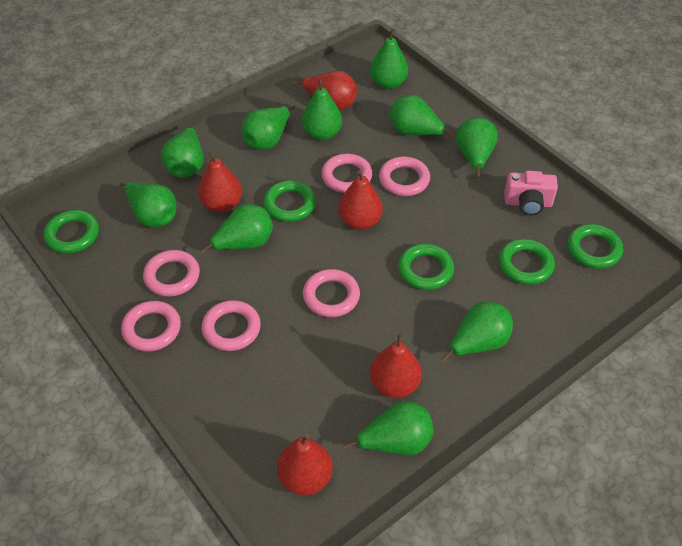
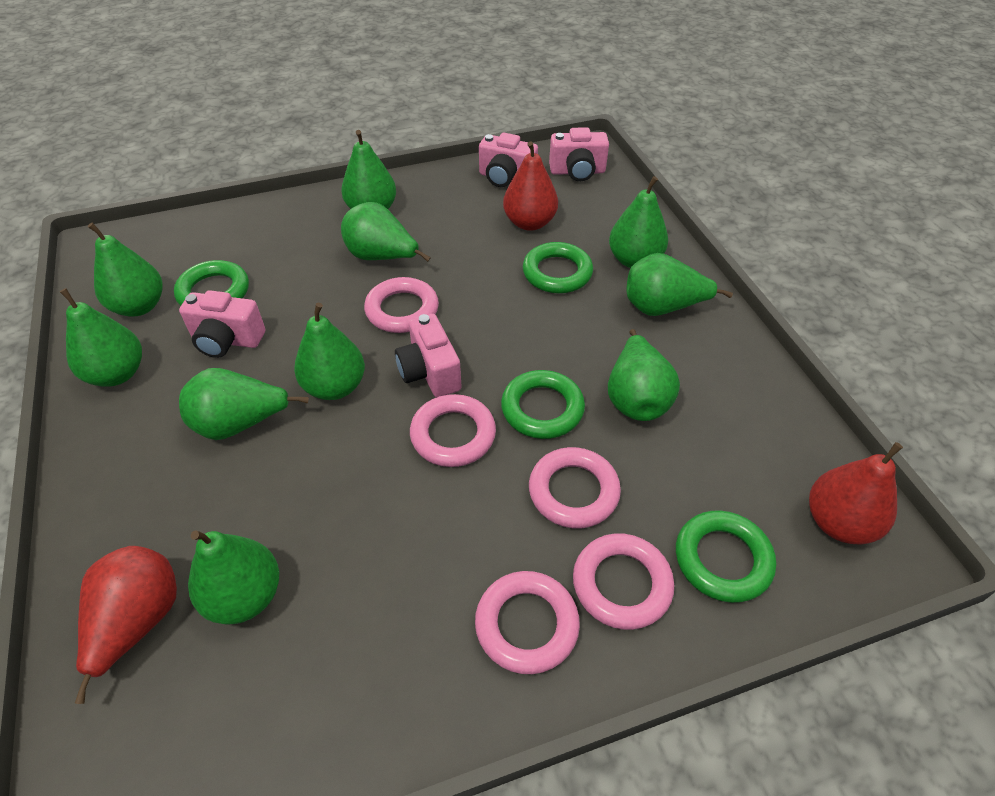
green ring: 5 -> 4
pink camera: 1 -> 4
pink ring: 6 -> 5
red pear: 5 -> 3

